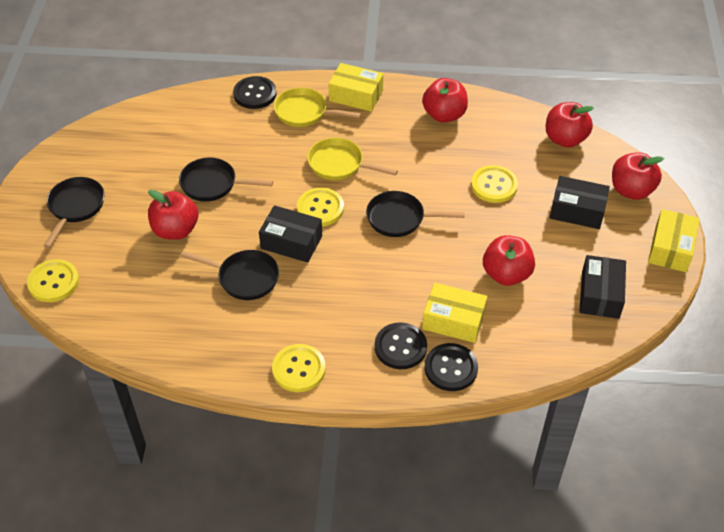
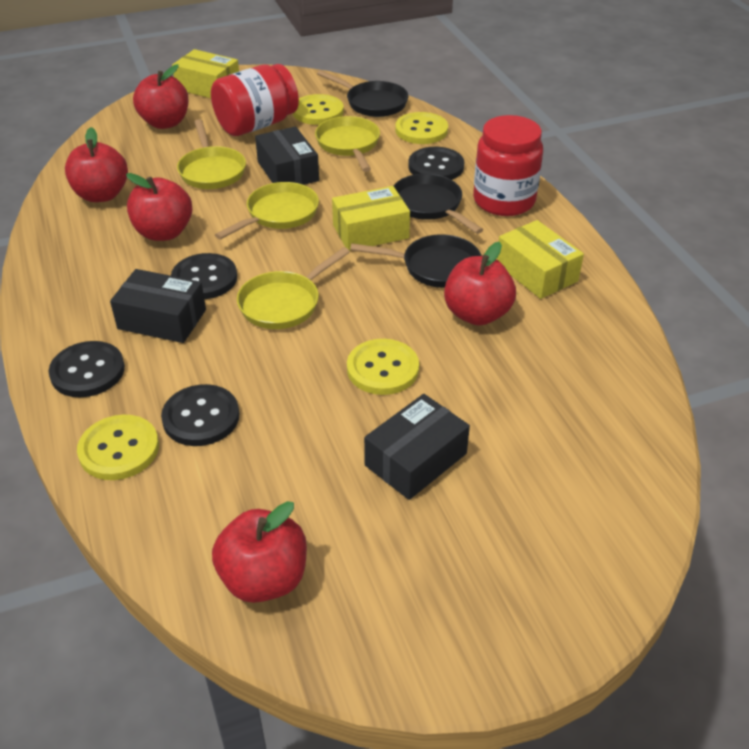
black button: 3 -> 4
black pan: 4 -> 3
red jar: 0 -> 2
yellow pan: 2 -> 4

